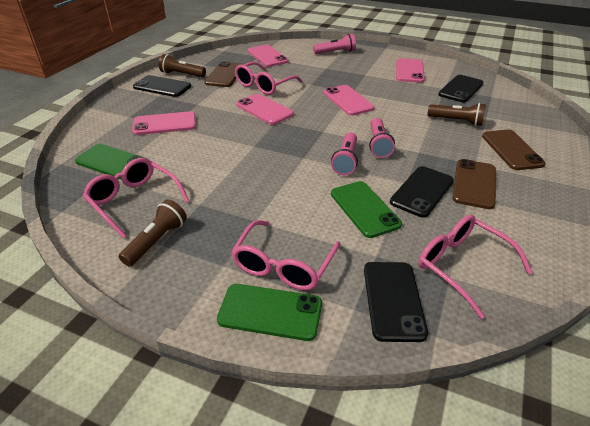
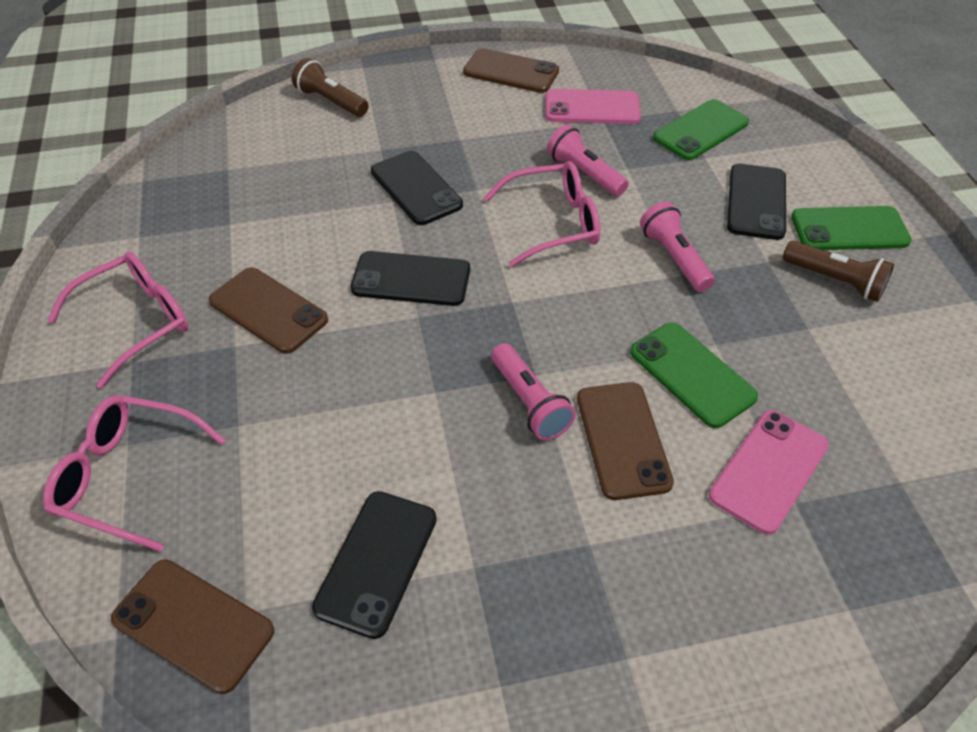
brown flashlight: 3 -> 2
brown phone: 3 -> 4
pink glasses: 4 -> 3
pink phone: 5 -> 2

